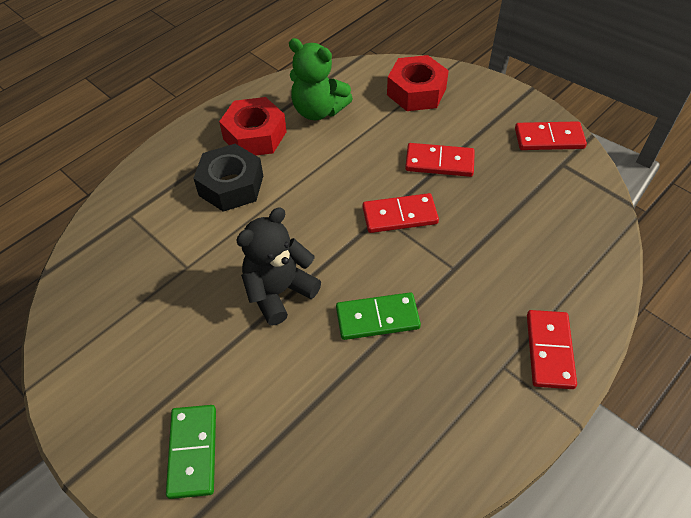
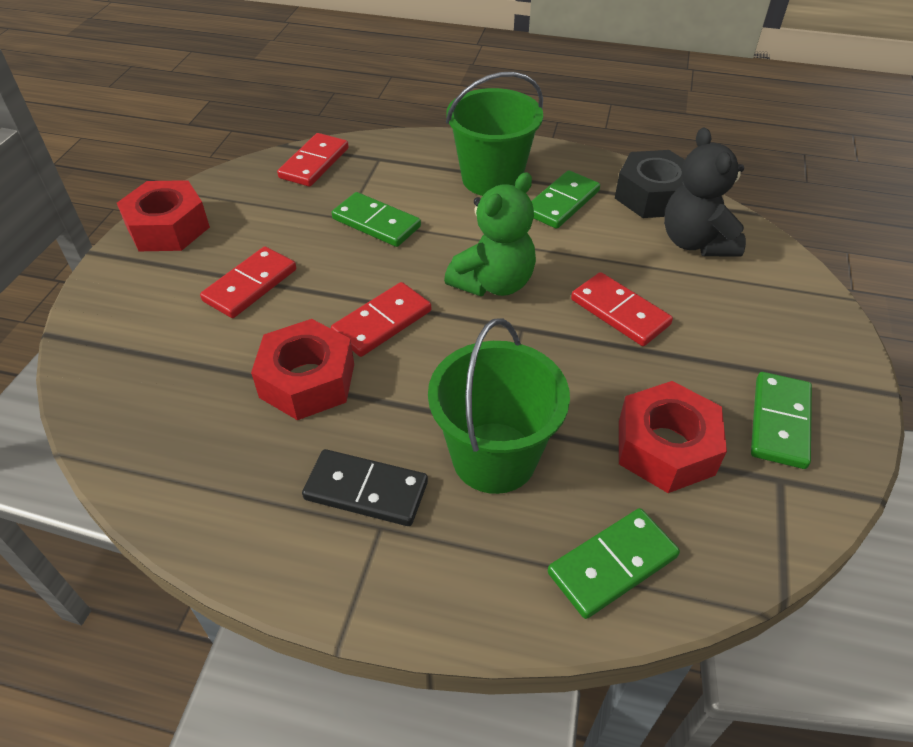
black domino: 0 -> 1
green bucket: 0 -> 2
green domino: 2 -> 4
red nut: 2 -> 3

